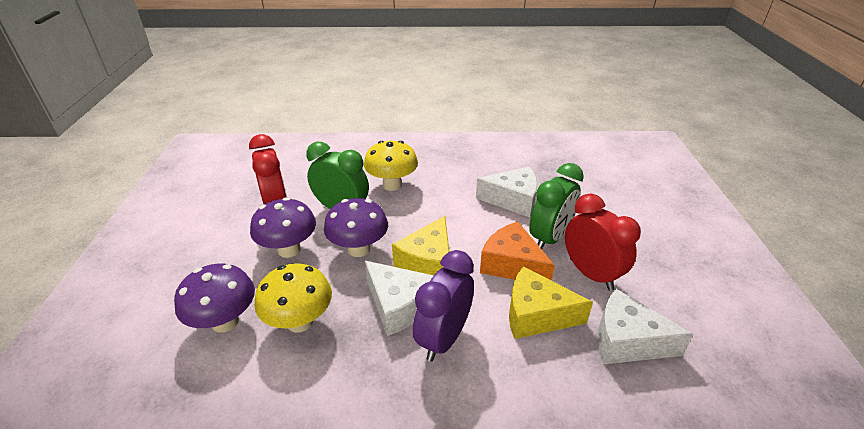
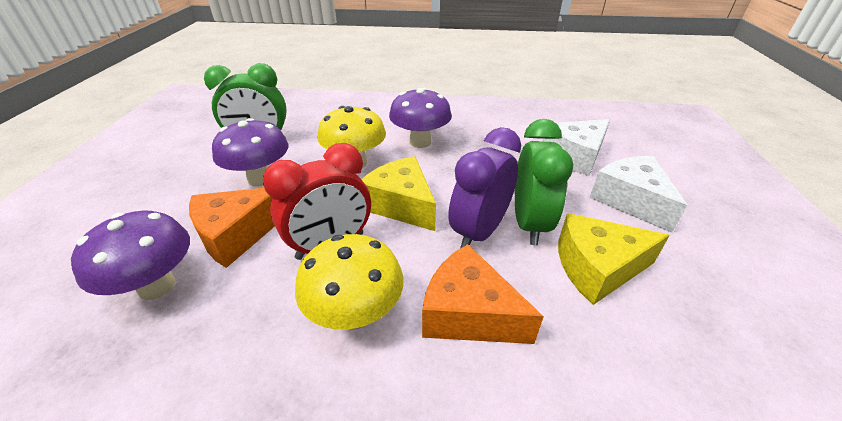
orange cheese: 1 -> 2
red clock: 2 -> 1
white cheese: 3 -> 2

